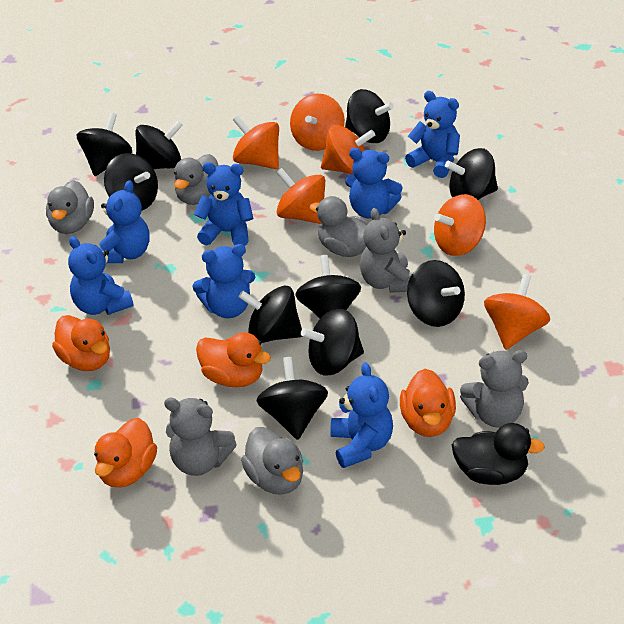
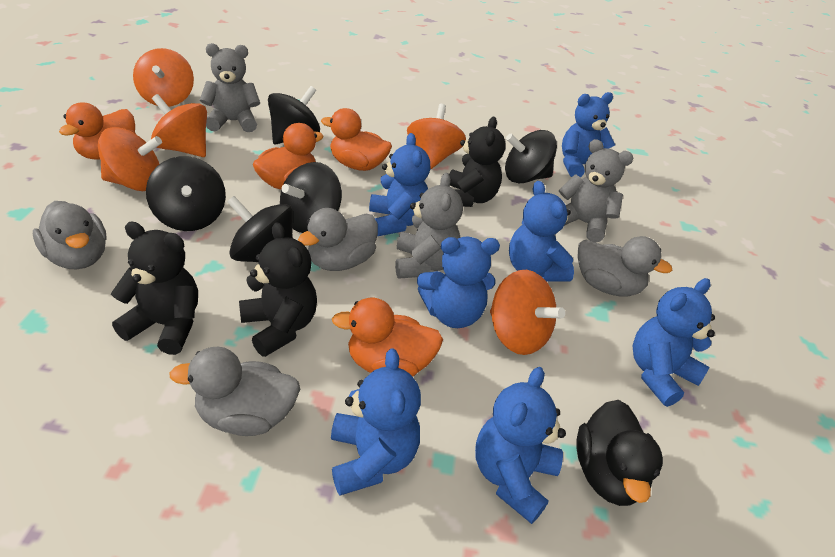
black spinning top: 10 -> 5
black teddy bear: 0 -> 3
orange spinning top: 6 -> 5

